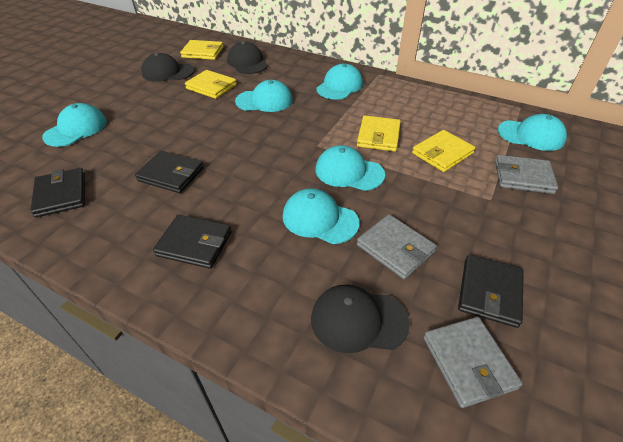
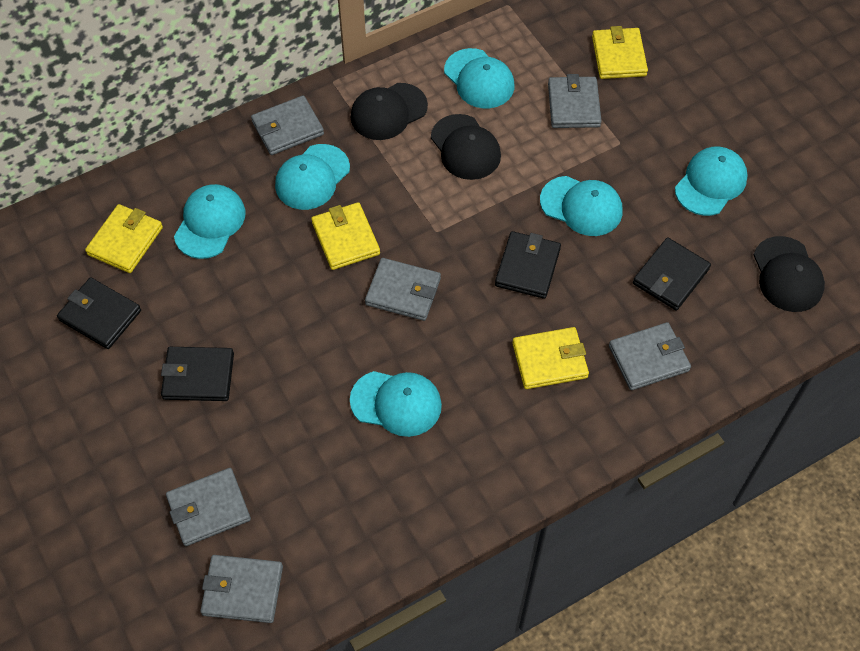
grey wallet: 3 -> 6

